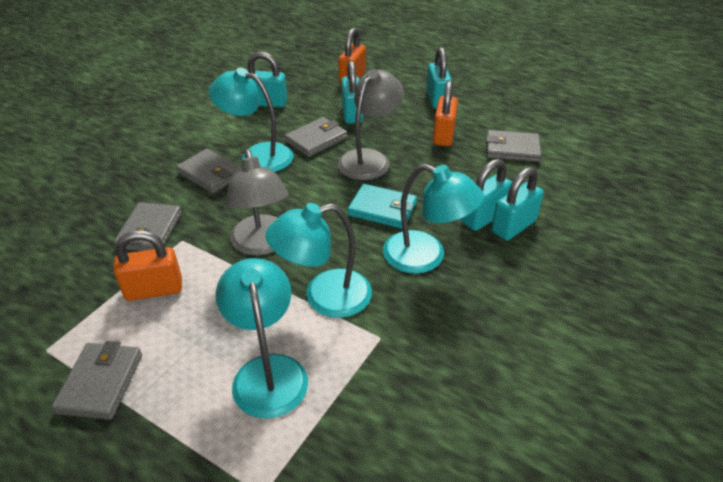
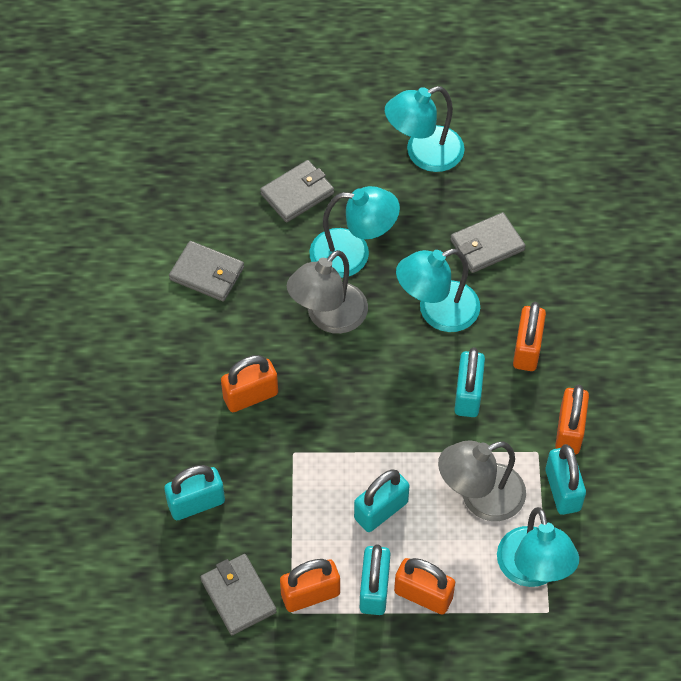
grey wallet: 5 -> 4
orange padlock: 3 -> 5
turquoise wallet: 1 -> 0

